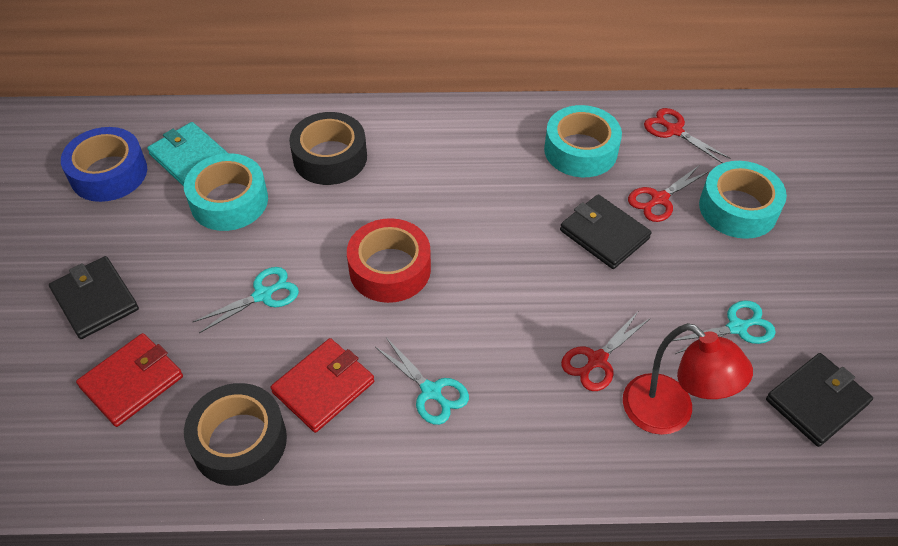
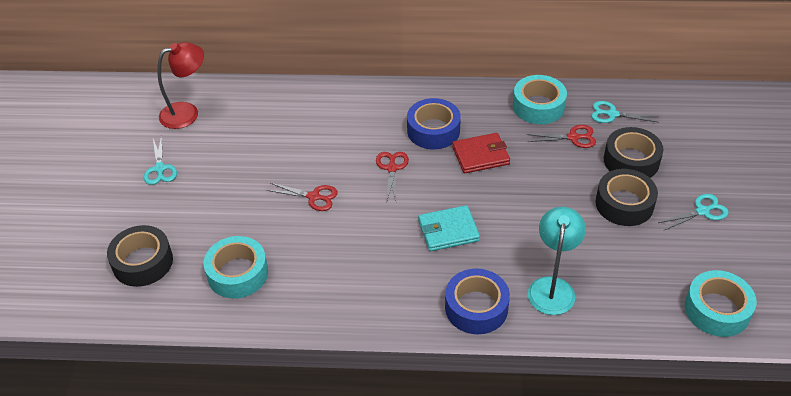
black tape: 2 -> 3
black wallet: 3 -> 0
blue tape: 1 -> 2
red tape: 1 -> 0
red wallet: 2 -> 1
turquoise lamp: 0 -> 1

